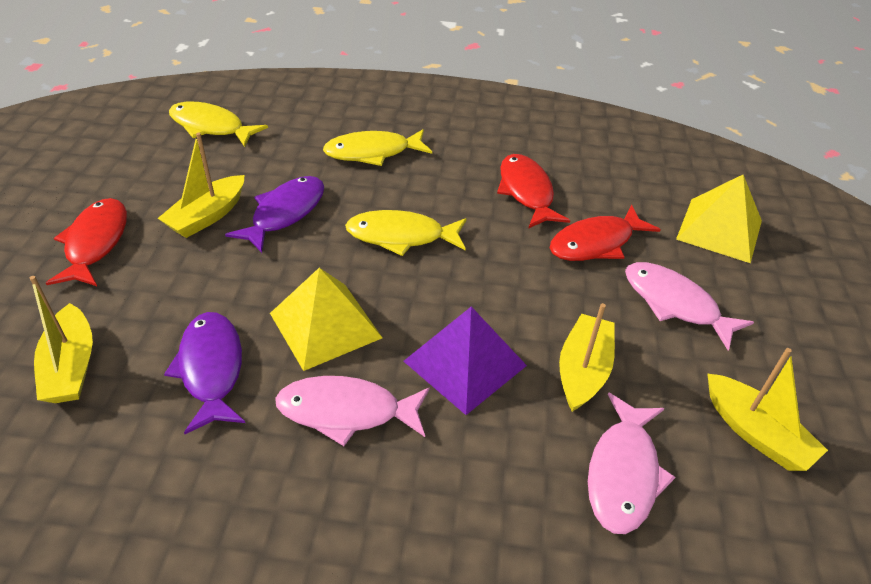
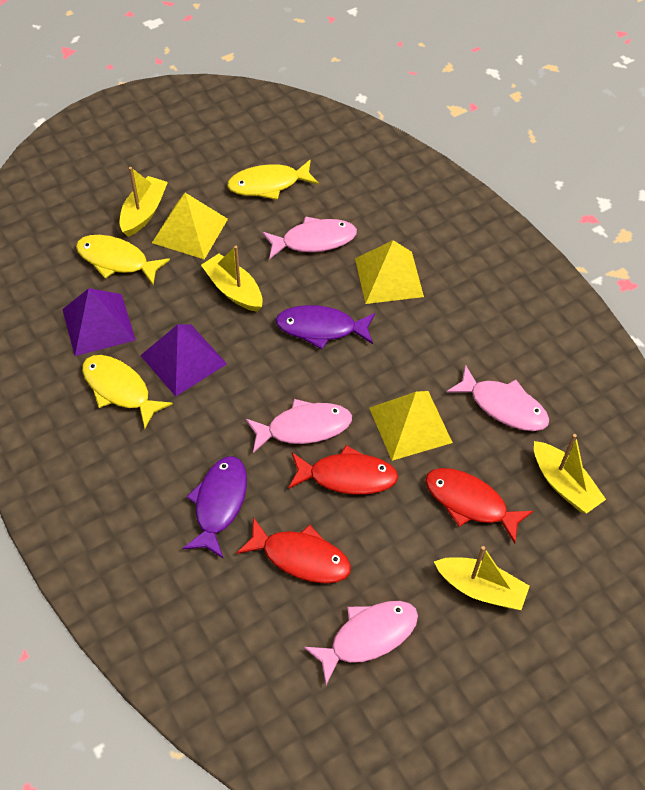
pink fish: 3 -> 4
purple pyramid: 1 -> 2
yellow pyramid: 2 -> 3

